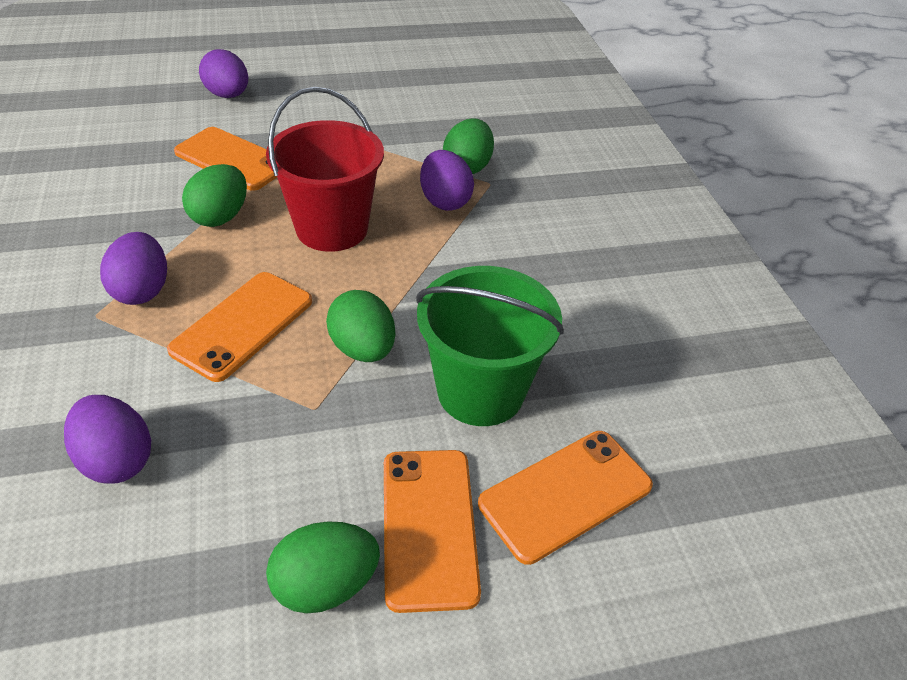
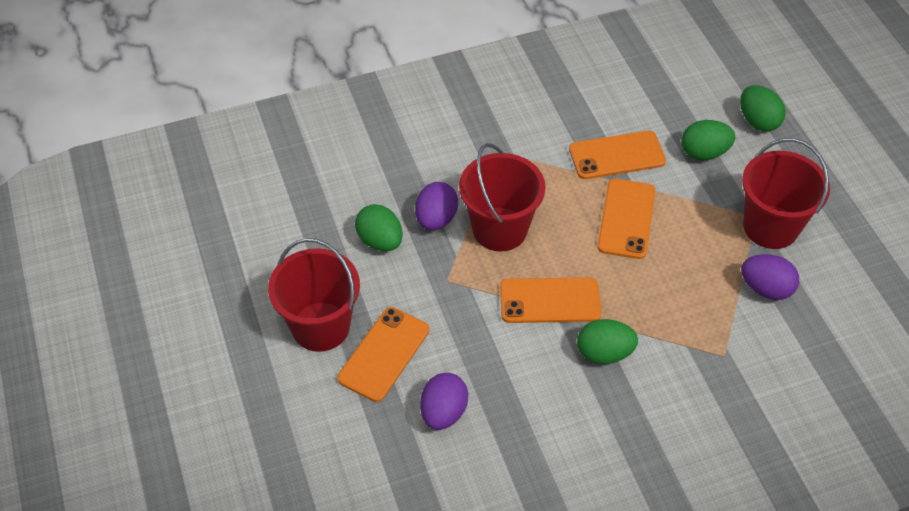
green bucket: 1 -> 0
purple egg: 4 -> 3
red bucket: 1 -> 3

